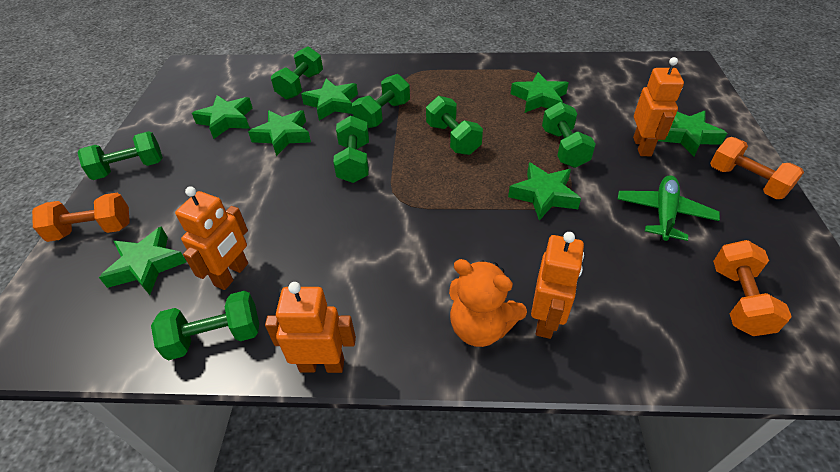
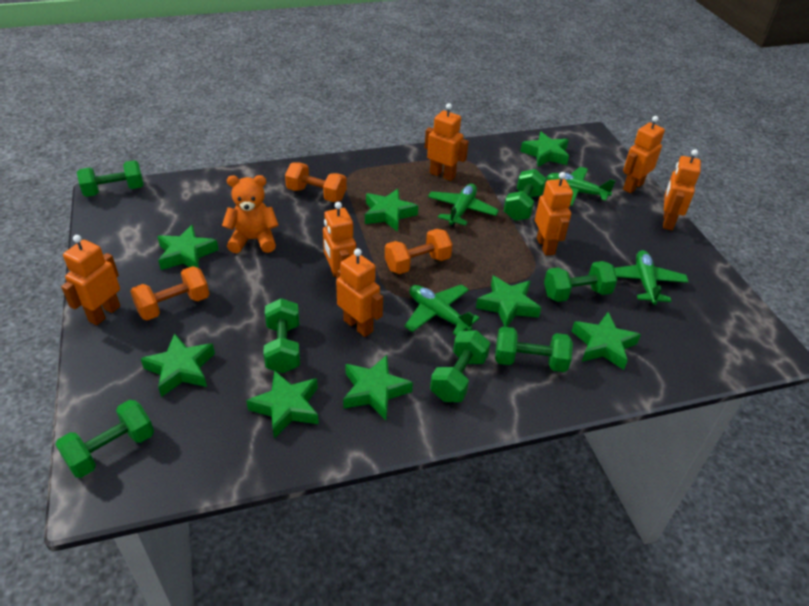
green plane: 1 -> 4
green star: 7 -> 8
orange robot: 4 -> 7

